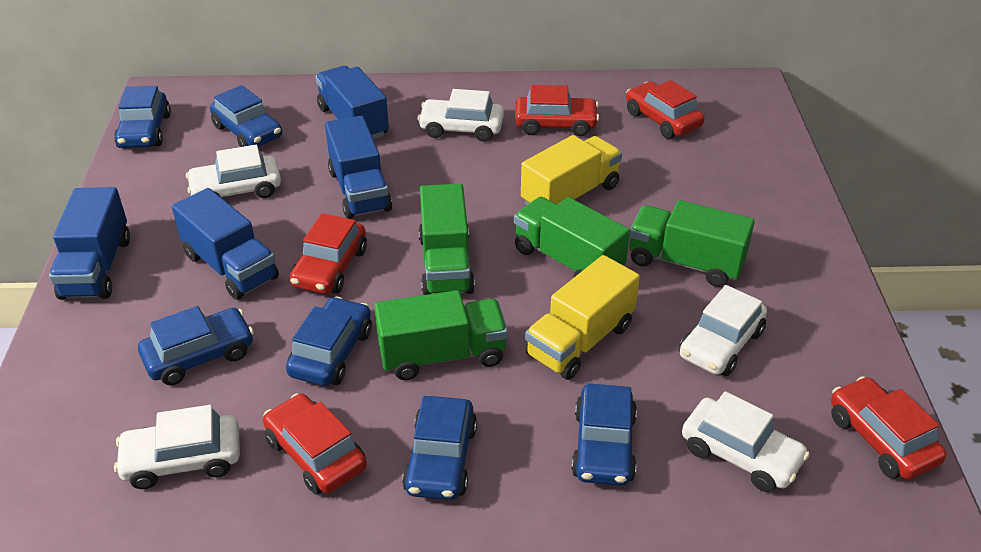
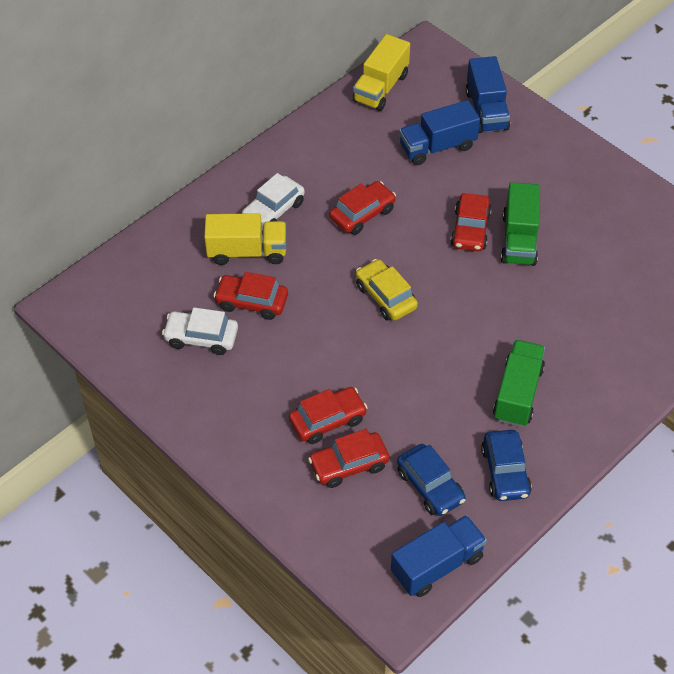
blue car: 6 -> 2
blue truck: 4 -> 3
green truck: 4 -> 2
white car: 5 -> 2
yellow car: 0 -> 1

